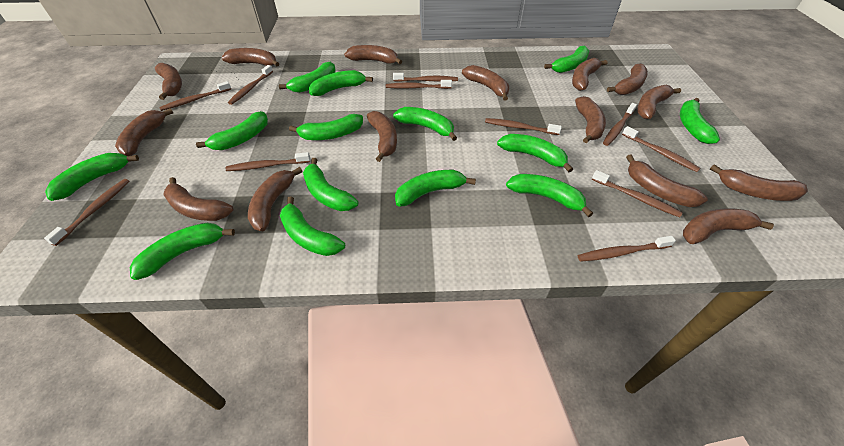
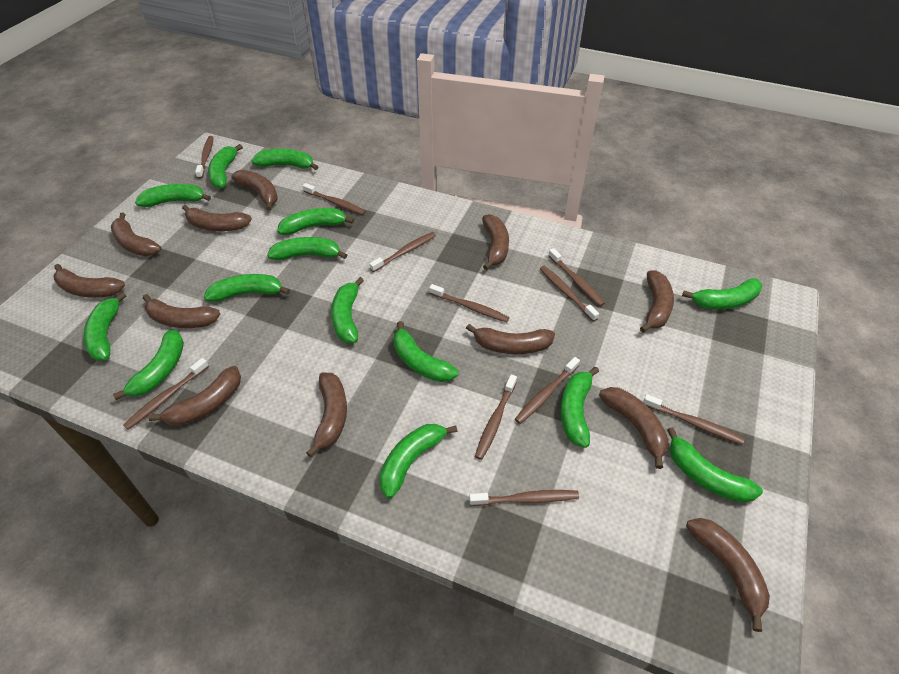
brown banana: 15 -> 12

